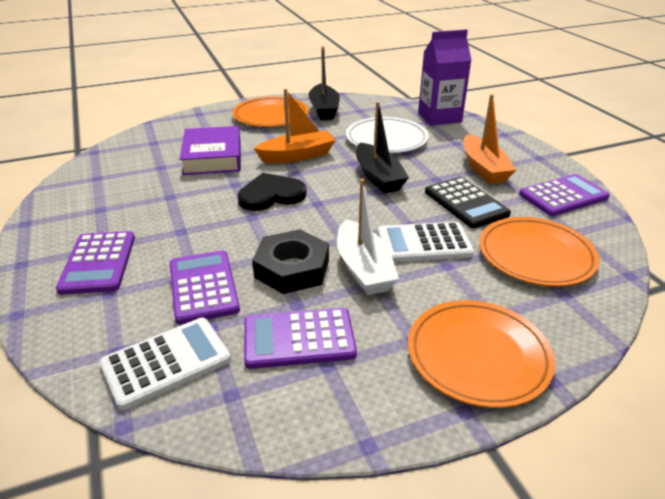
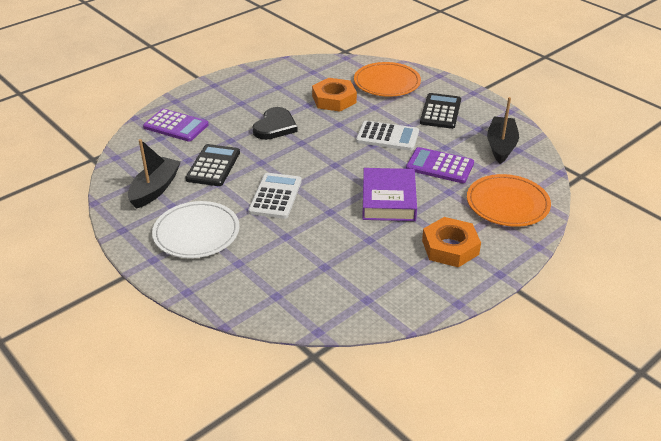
black calculator: 1 -> 2
black nut: 1 -> 0
orange boat: 2 -> 0
orange nut: 0 -> 2
orange plate: 3 -> 2
purple calculator: 4 -> 2
purple carton: 1 -> 0
white boat: 1 -> 0

